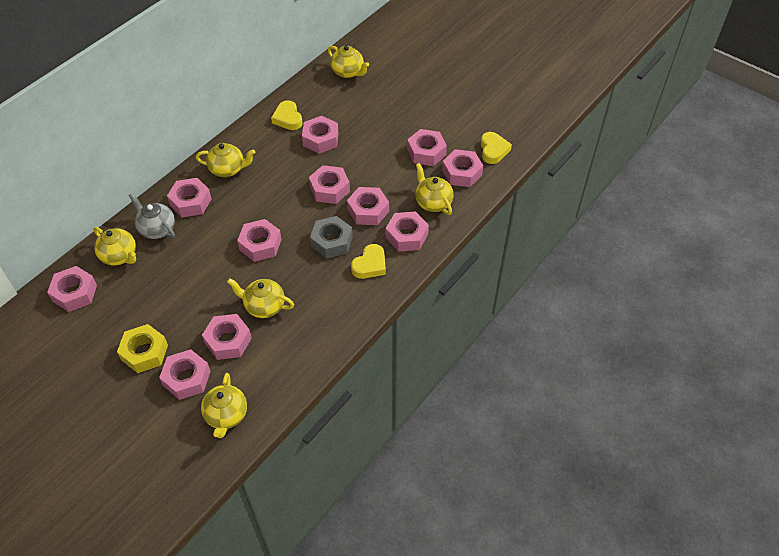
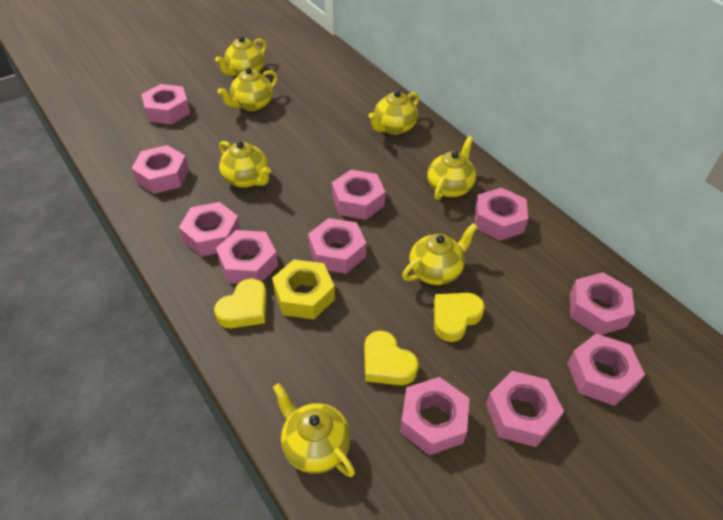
grey nut: 1 -> 0
grey teapot: 1 -> 0
yellow teapot: 6 -> 7

